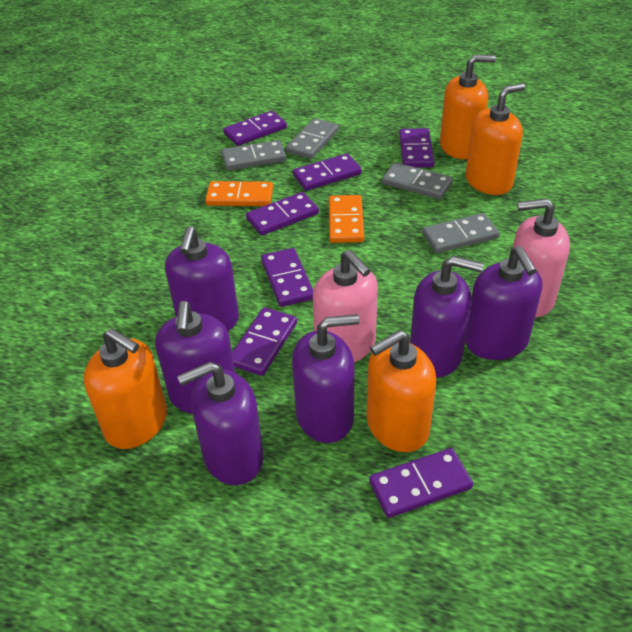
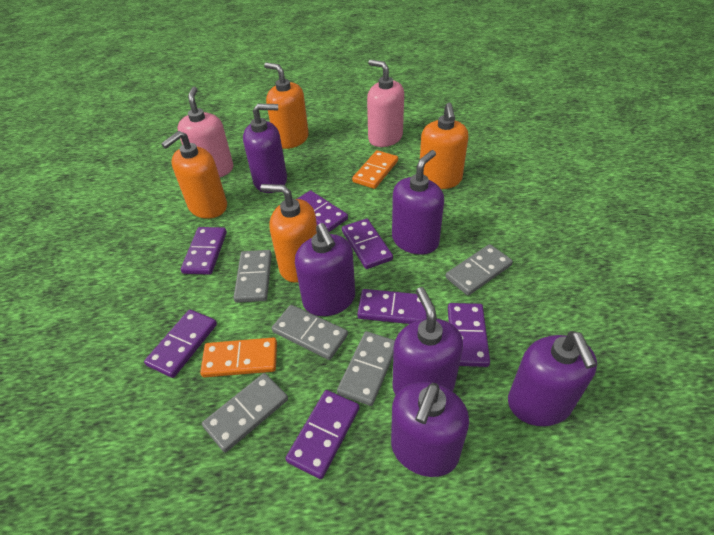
grey domino: 4 -> 5

